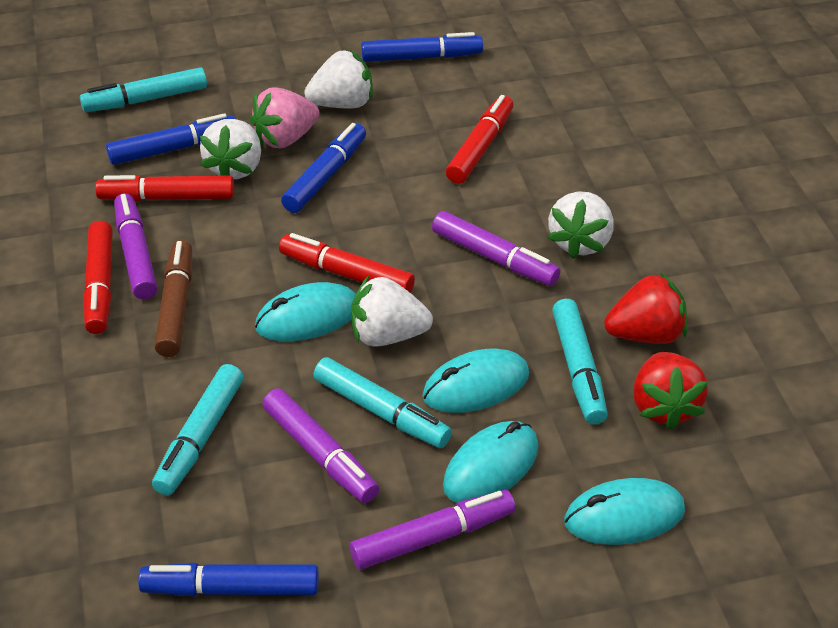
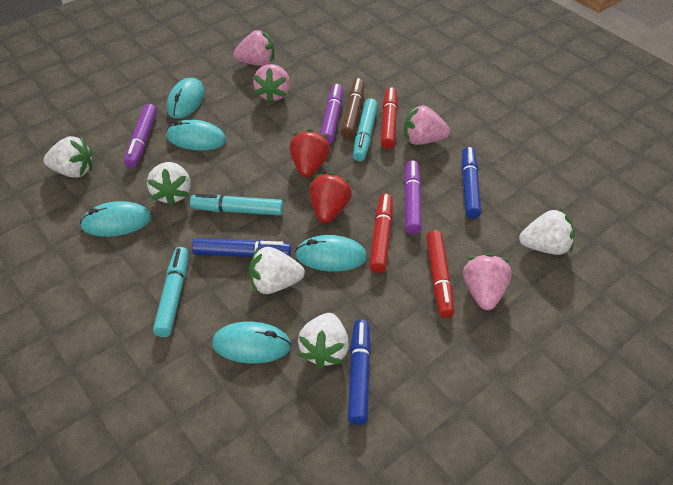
blue marker: 4 -> 3
pink strawberry: 1 -> 4
purple marker: 4 -> 3
red marker: 4 -> 3
turquoise marker: 4 -> 3
turquoise mouse: 4 -> 5
white strawberry: 4 -> 5

